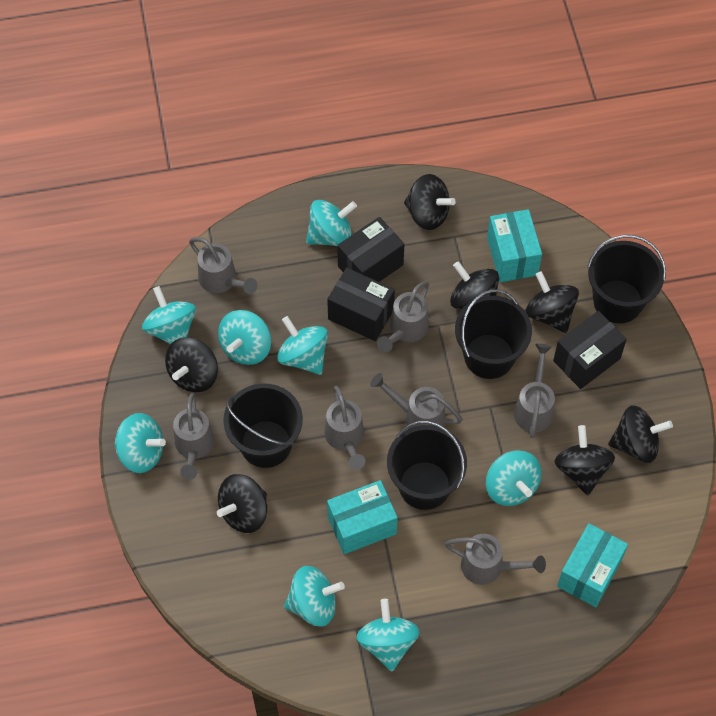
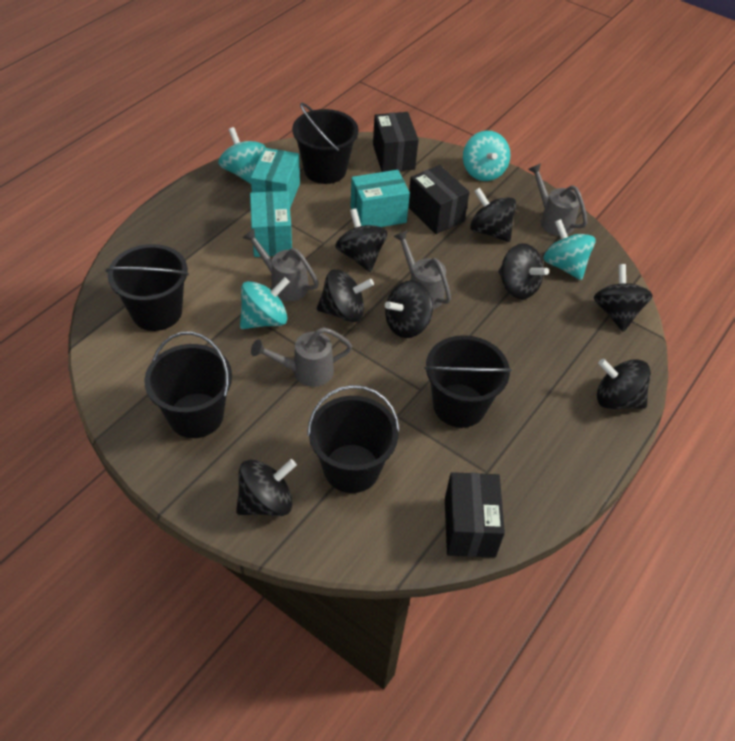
black bucket: 4 -> 5
black spinning top: 7 -> 8
grey watering can: 7 -> 4
turquoise spinning top: 8 -> 4

